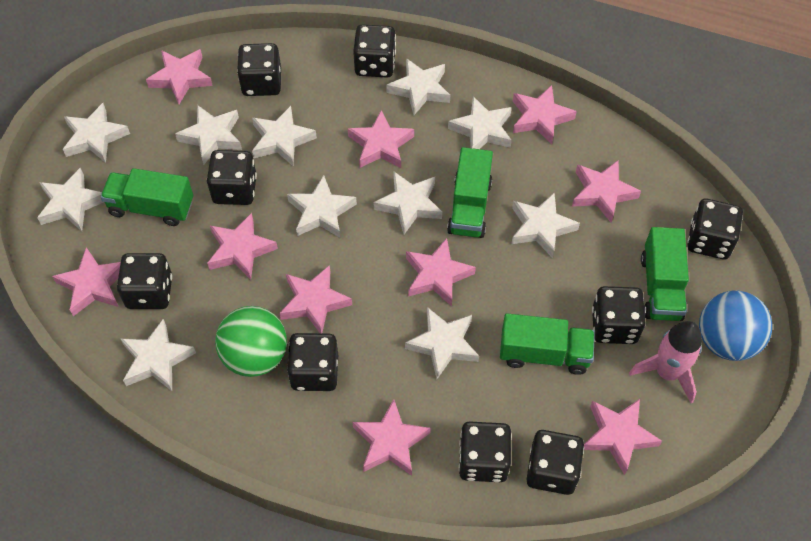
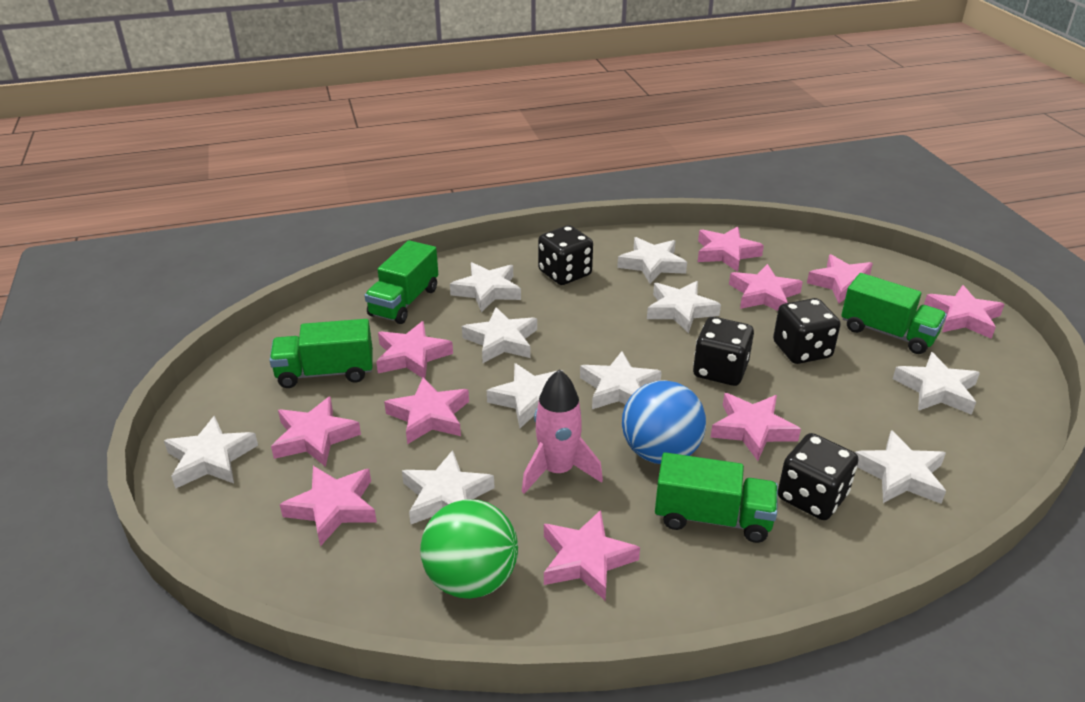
black dice: 9 -> 4
white star: 11 -> 10

